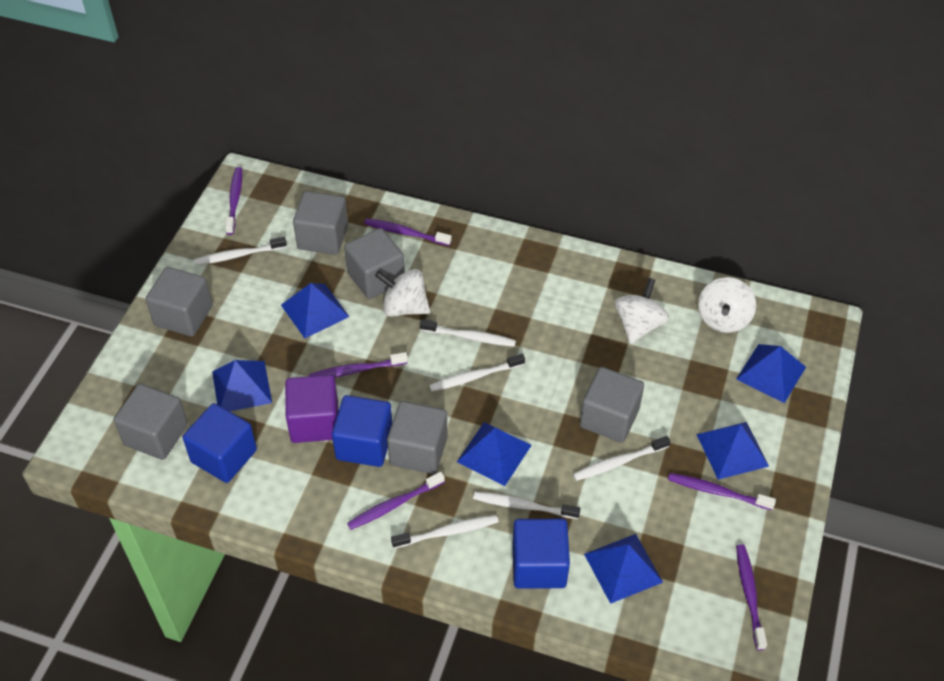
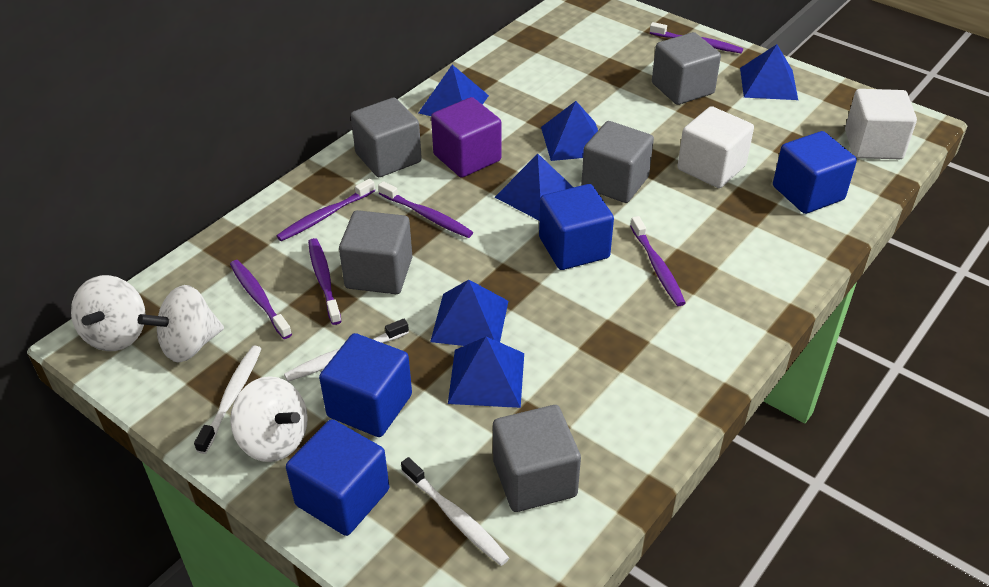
blue cube: 3 -> 4
grey cube: 6 -> 5
white cube: 0 -> 2
white toothbrush: 6 -> 3

